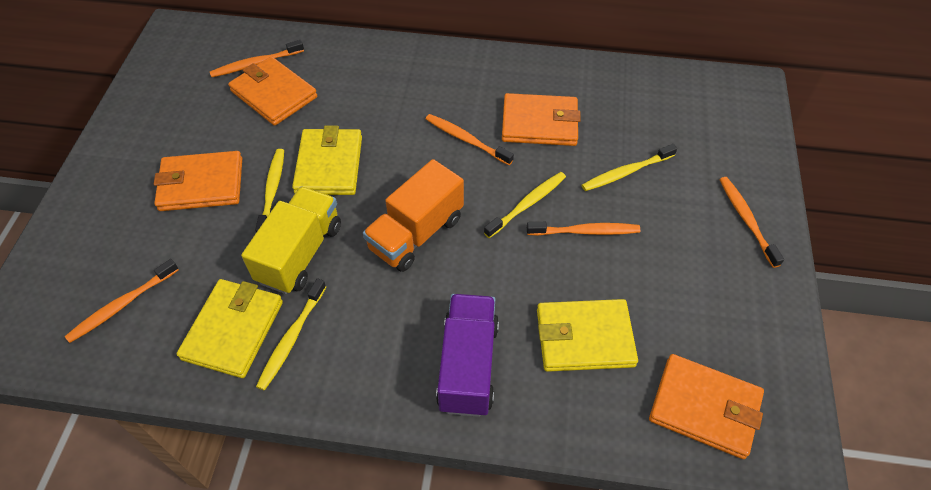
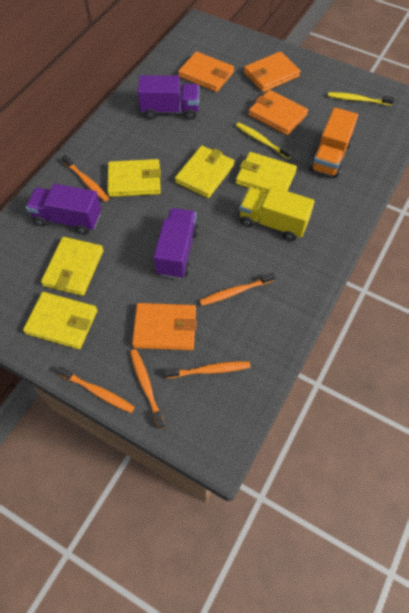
purple truck: 1 -> 3
yellow toothbrush: 4 -> 2
yellow wallet: 3 -> 5

